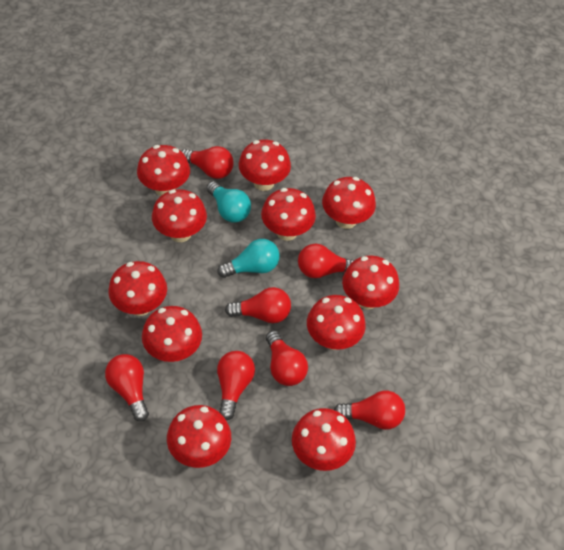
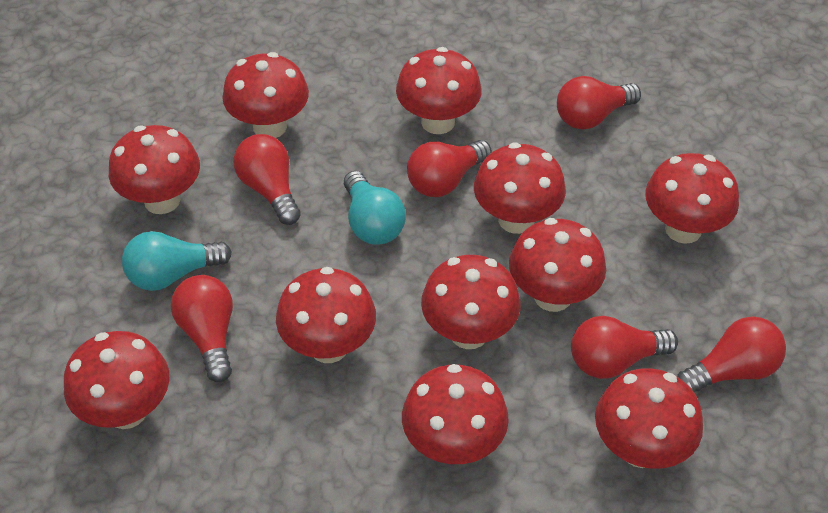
red light bulb: 7 -> 6

